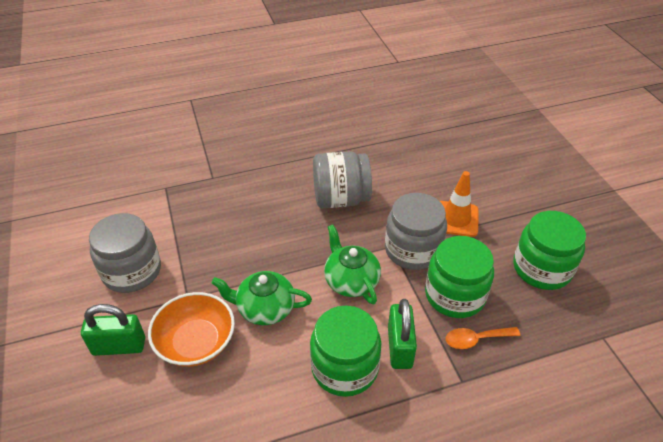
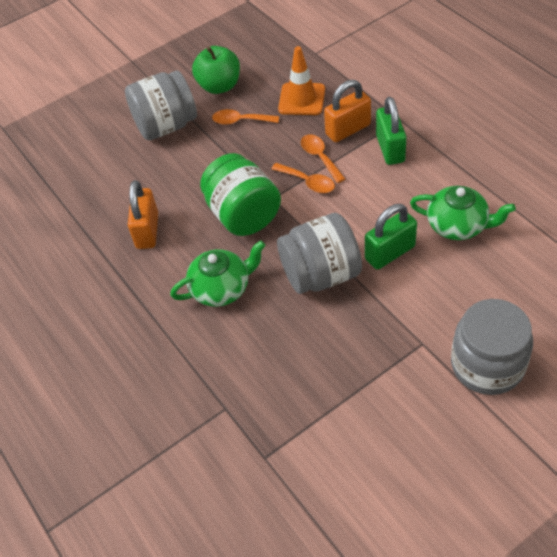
green apple: 0 -> 1
green jar: 3 -> 1
orange bowl: 1 -> 0
orange padlock: 0 -> 2
orange spoon: 1 -> 3

